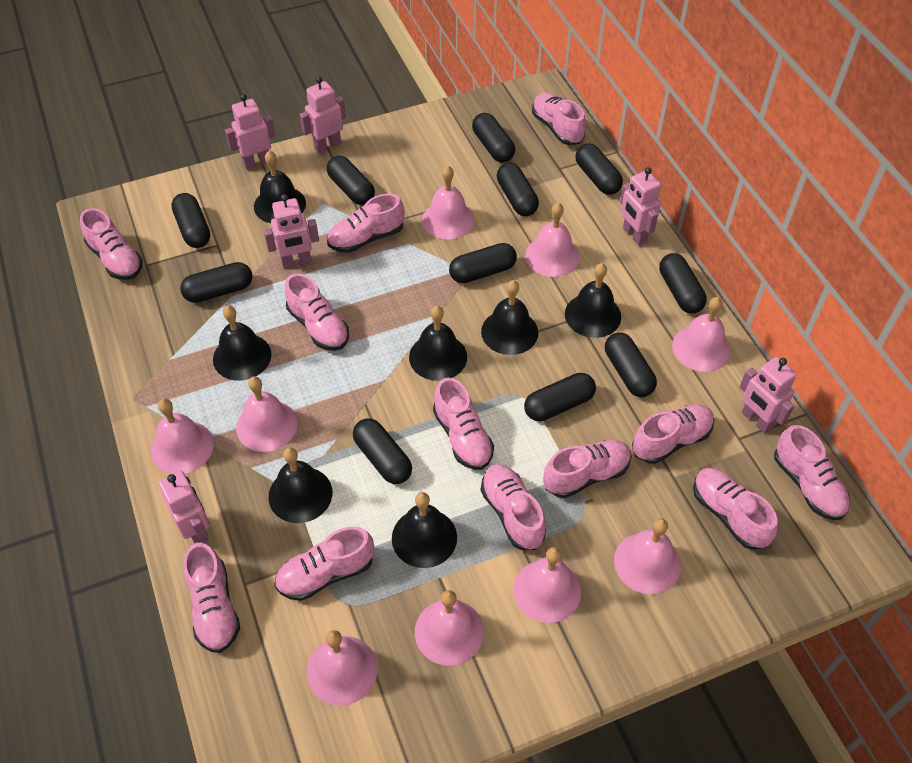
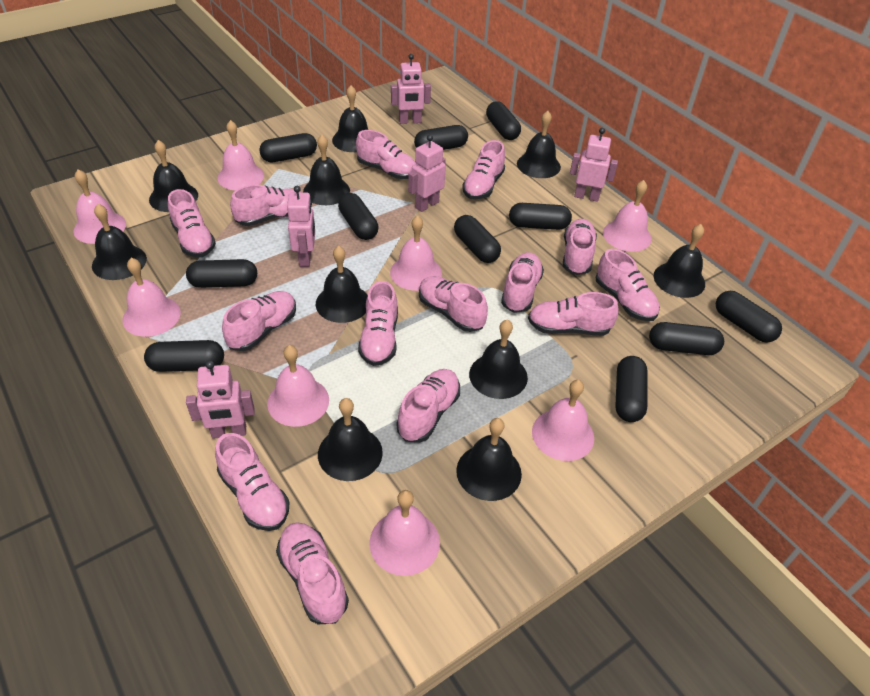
black bell: 7 -> 10
pink bell: 9 -> 8
pink robot: 6 -> 5
pink shoe: 12 -> 14

